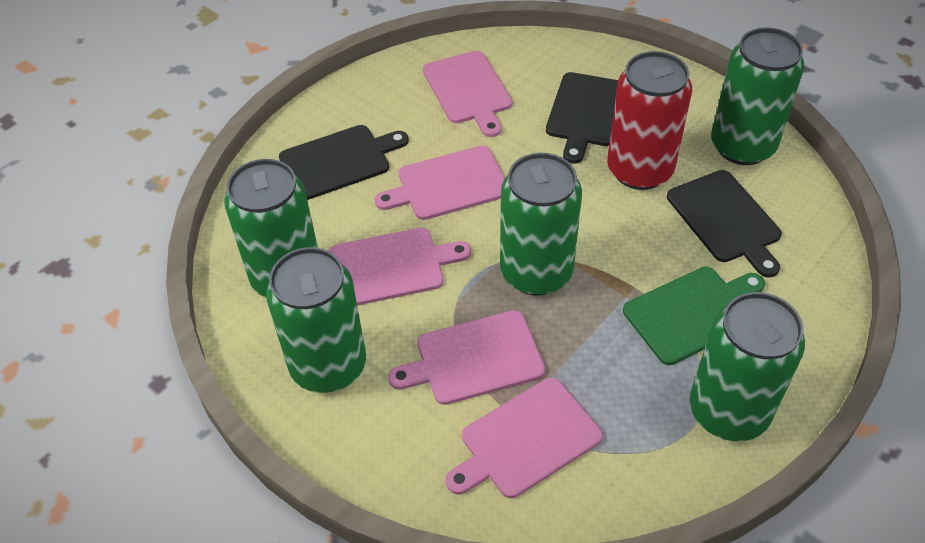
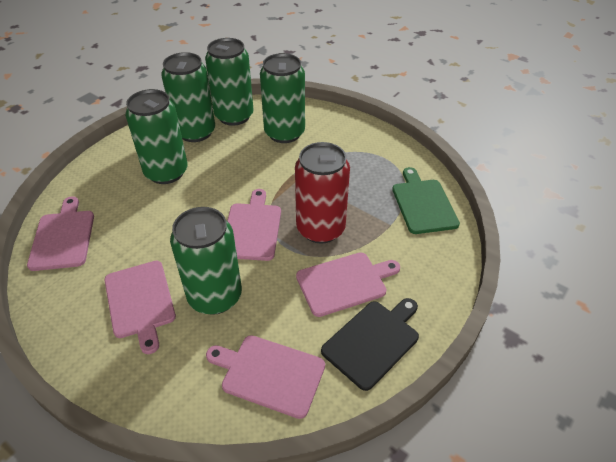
black cutting board: 3 -> 1

